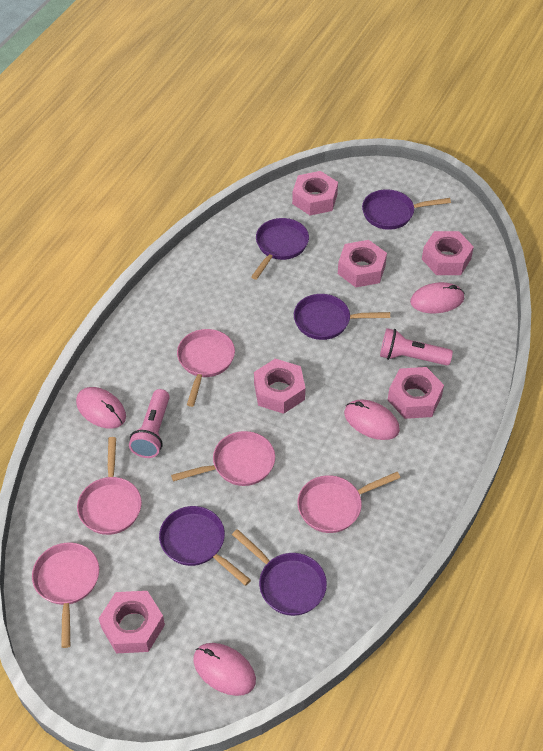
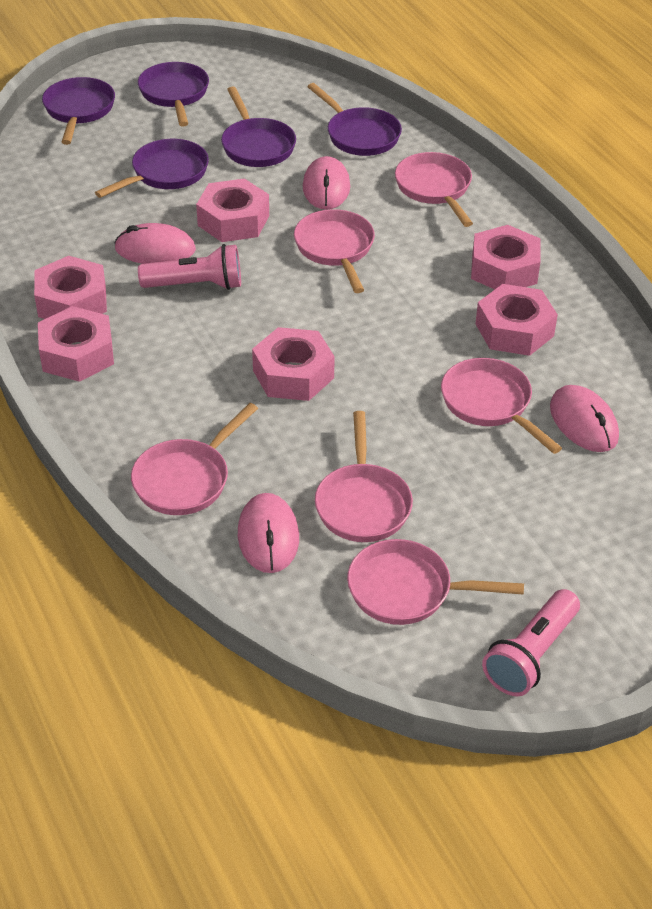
pink pan: 5 -> 6

